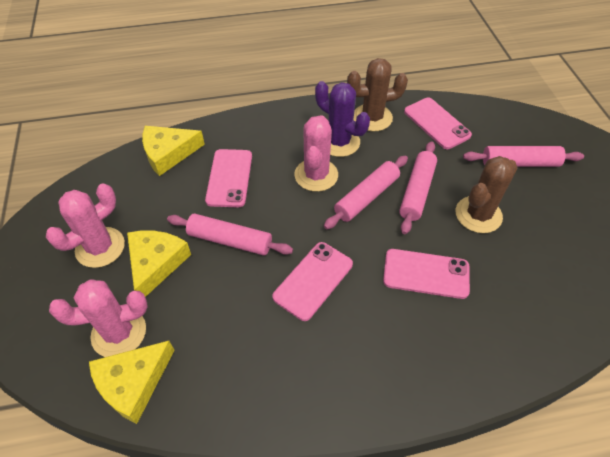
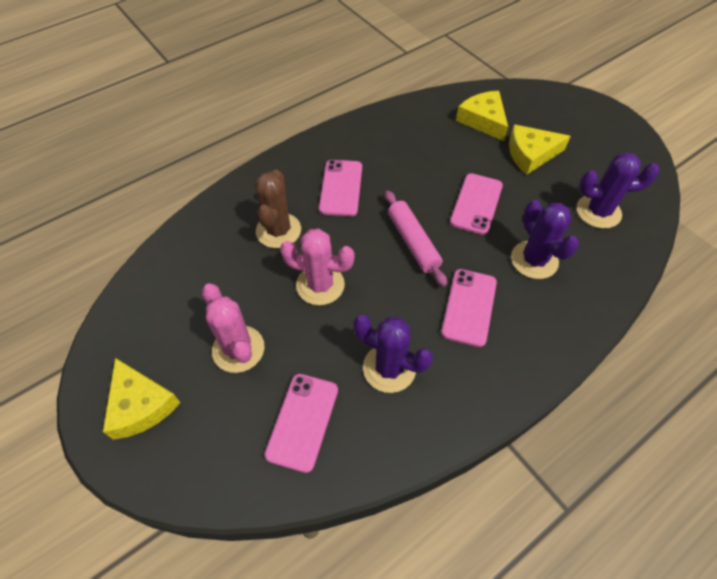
brown cactus: 2 -> 1
pink cactus: 3 -> 2
pink rolling pin: 4 -> 1
purple cactus: 1 -> 3

